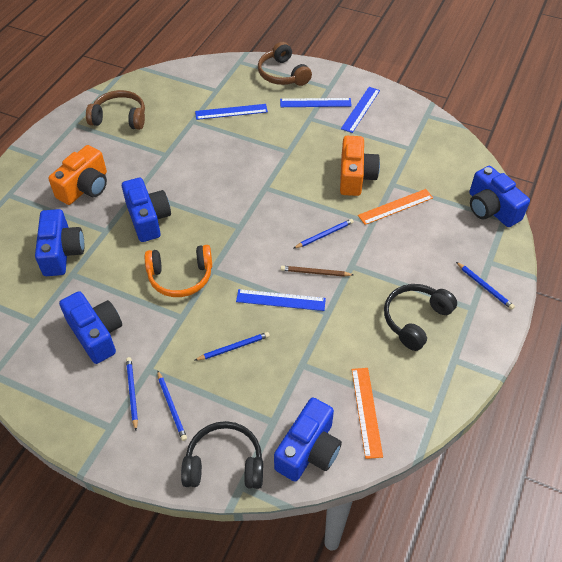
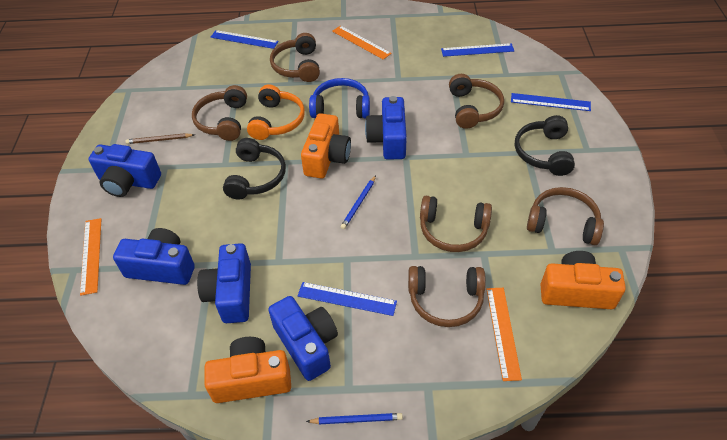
blue headphones: 0 -> 1
blue pencil: 5 -> 2
brown headphones: 2 -> 6
orange camera: 2 -> 3
orange ruler: 2 -> 3

